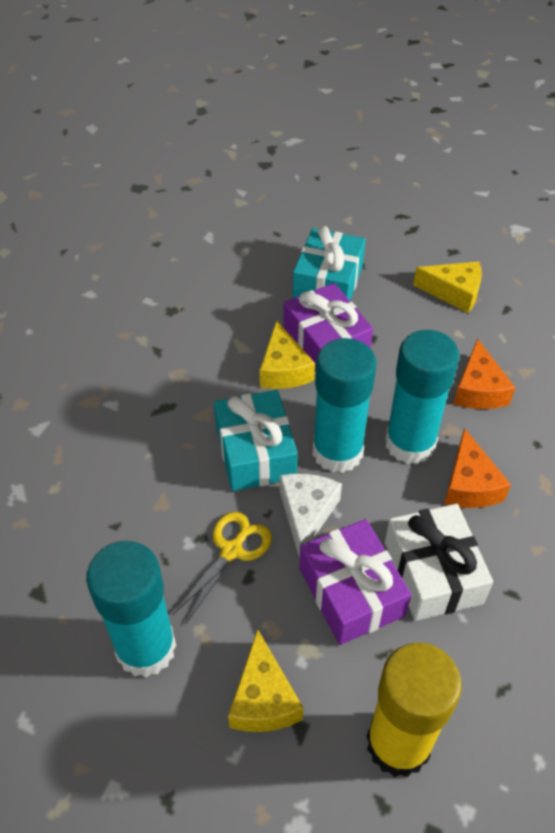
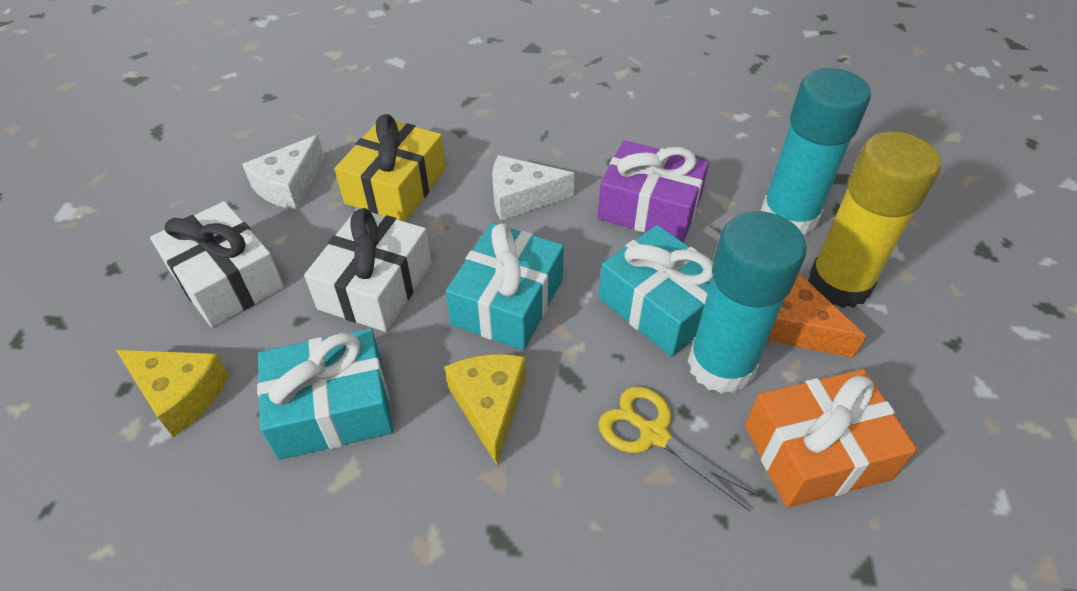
orange cheese: 2 -> 1
orange gift: 0 -> 1
purple gift: 2 -> 1
turquoise gift: 2 -> 3
turquoise glue stick: 3 -> 2
white cheese: 1 -> 2
white gift: 1 -> 2
yellow cheese: 3 -> 2
yellow gift: 0 -> 1

